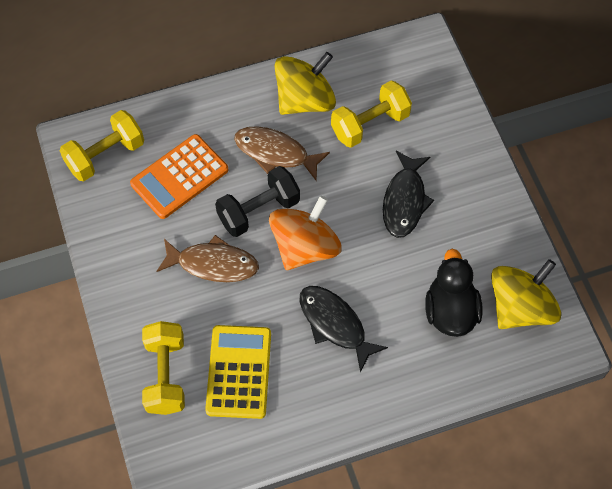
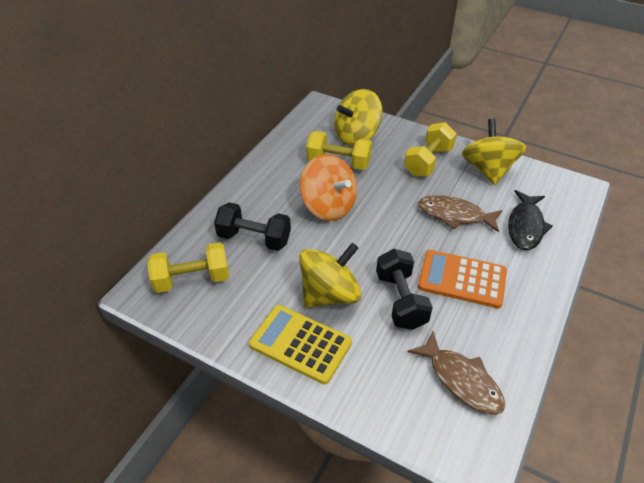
black duck: 1 -> 0
black dumbbell: 1 -> 2
black fish: 2 -> 1
yellow spinning top: 2 -> 3

